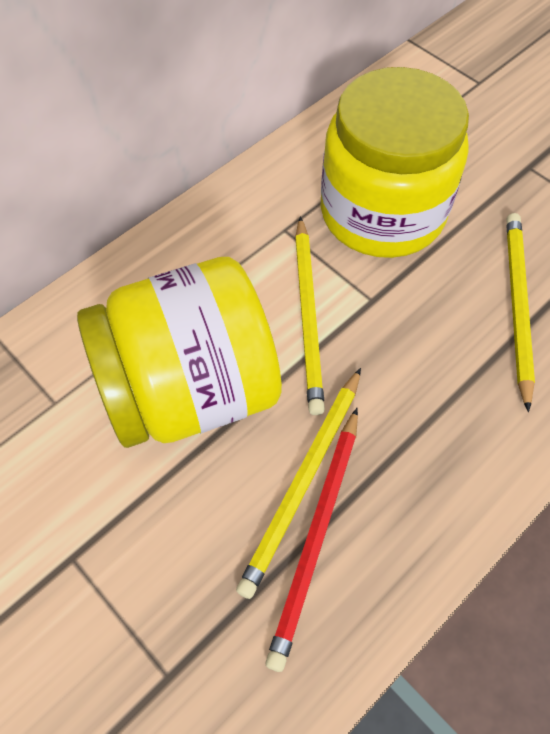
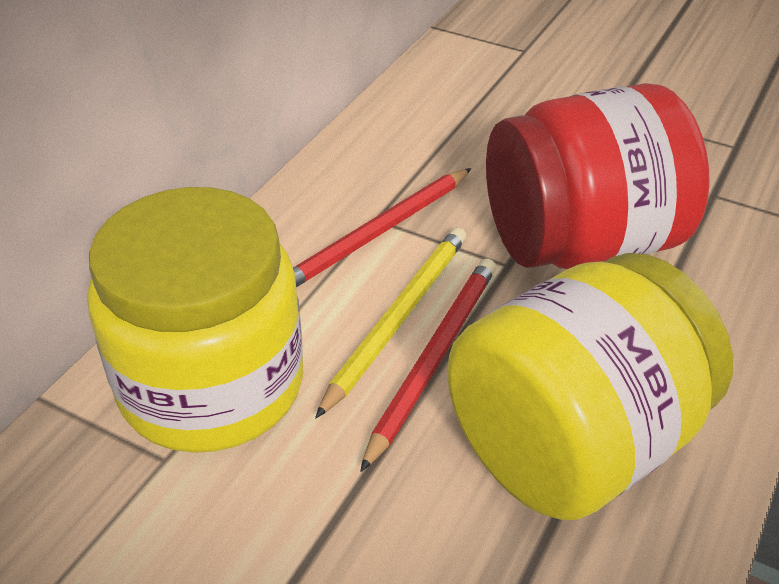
red jar: 0 -> 1
red pencil: 1 -> 2
yellow pencil: 3 -> 1

